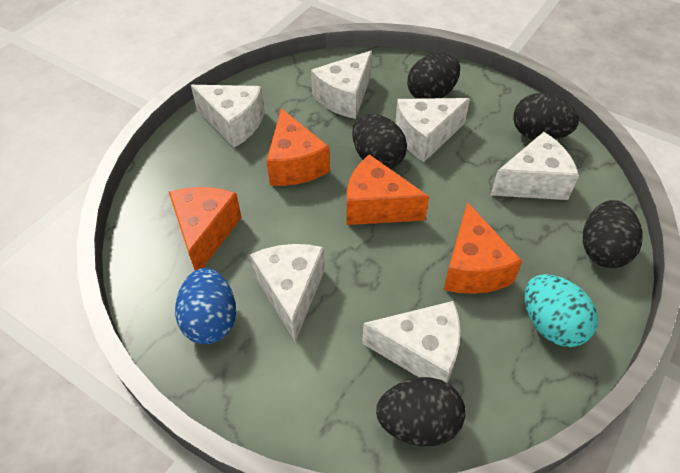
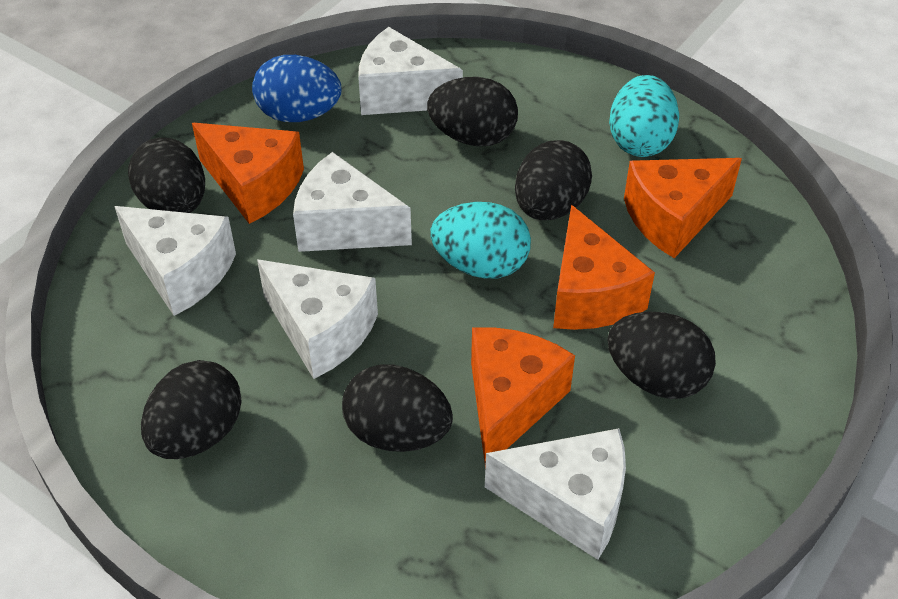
black egg: 5 -> 6
turquoise egg: 1 -> 2
white cheese: 6 -> 5

